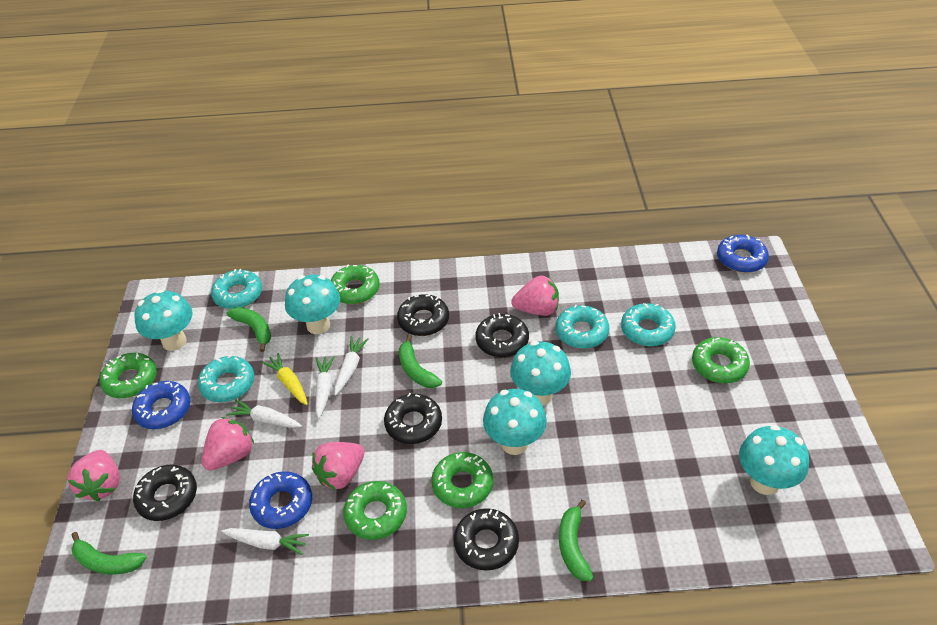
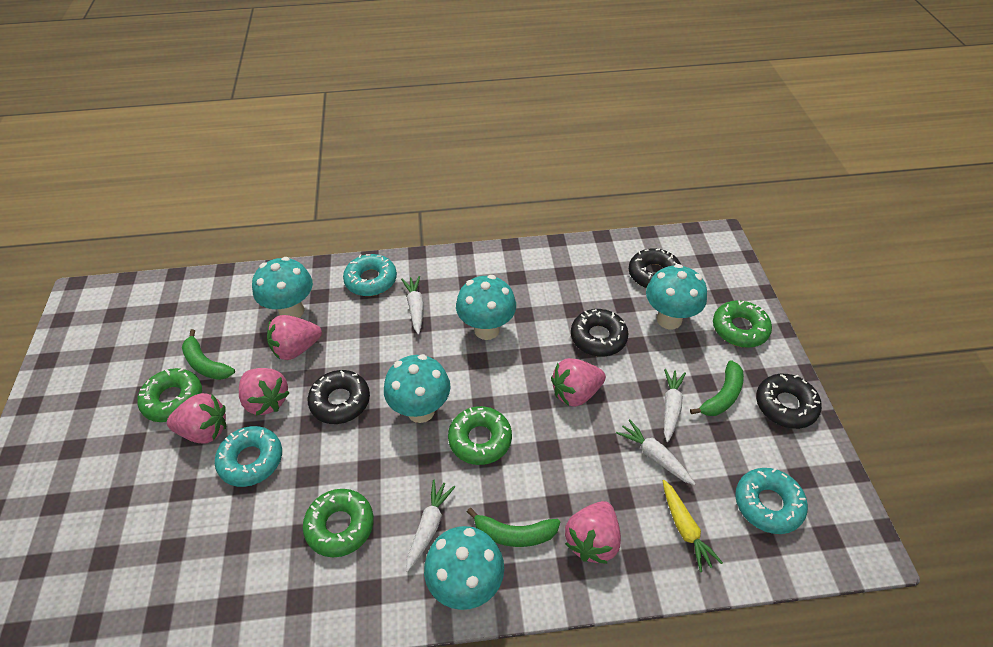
black donut: 5 -> 4
blue donut: 3 -> 0
green banana: 4 -> 3
green donut: 5 -> 4
pink strawberry: 4 -> 5
turquoise donut: 4 -> 3

